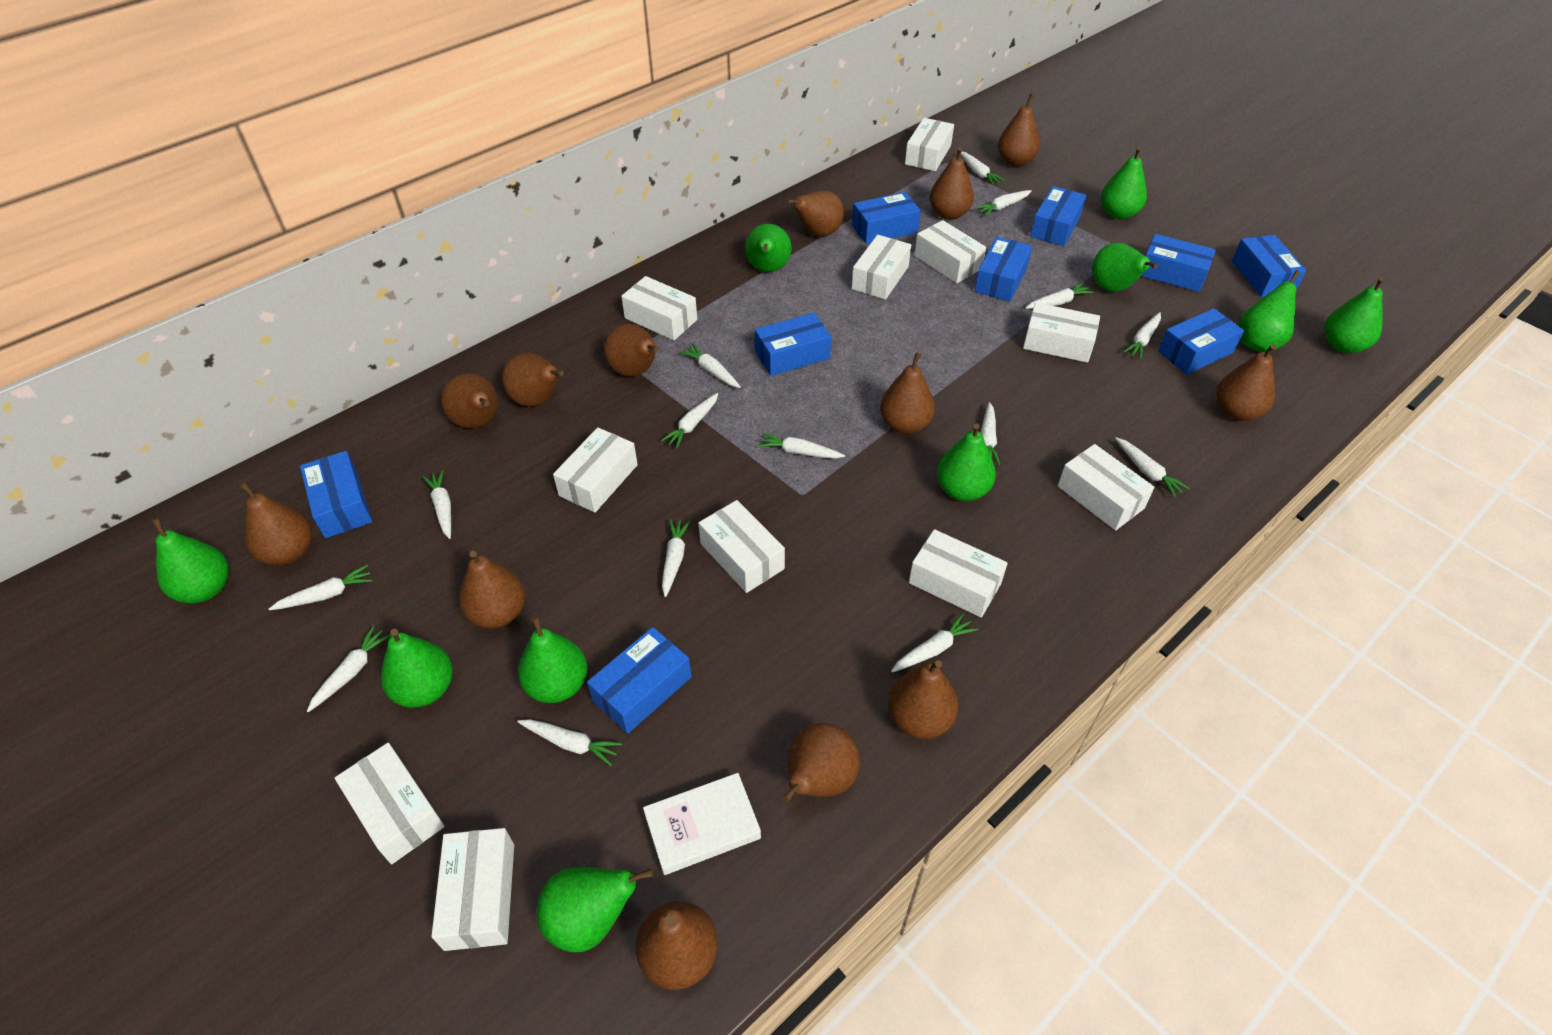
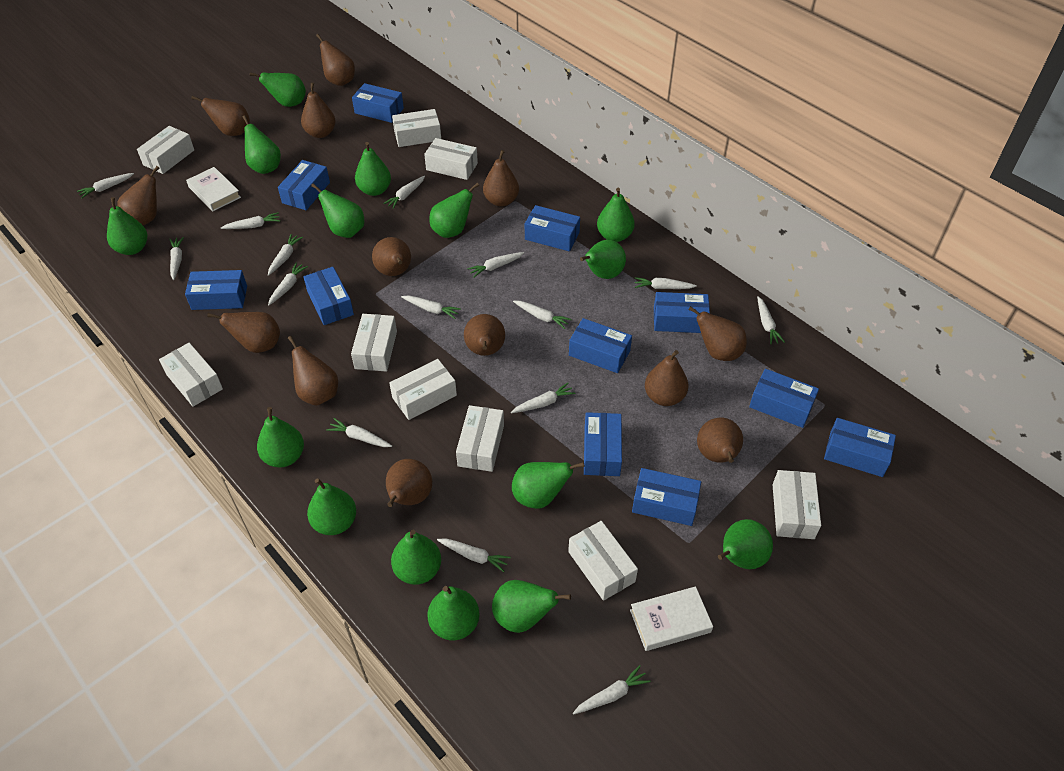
blue box: 9 -> 11
green pear: 10 -> 15
white book: 1 -> 2
white box: 11 -> 9

